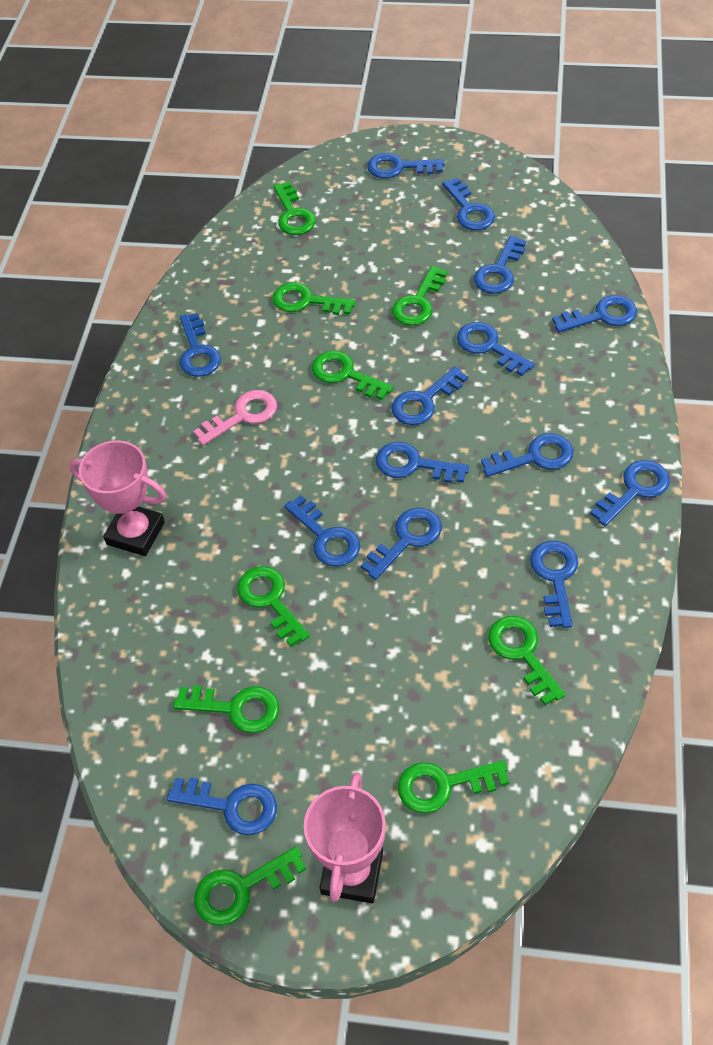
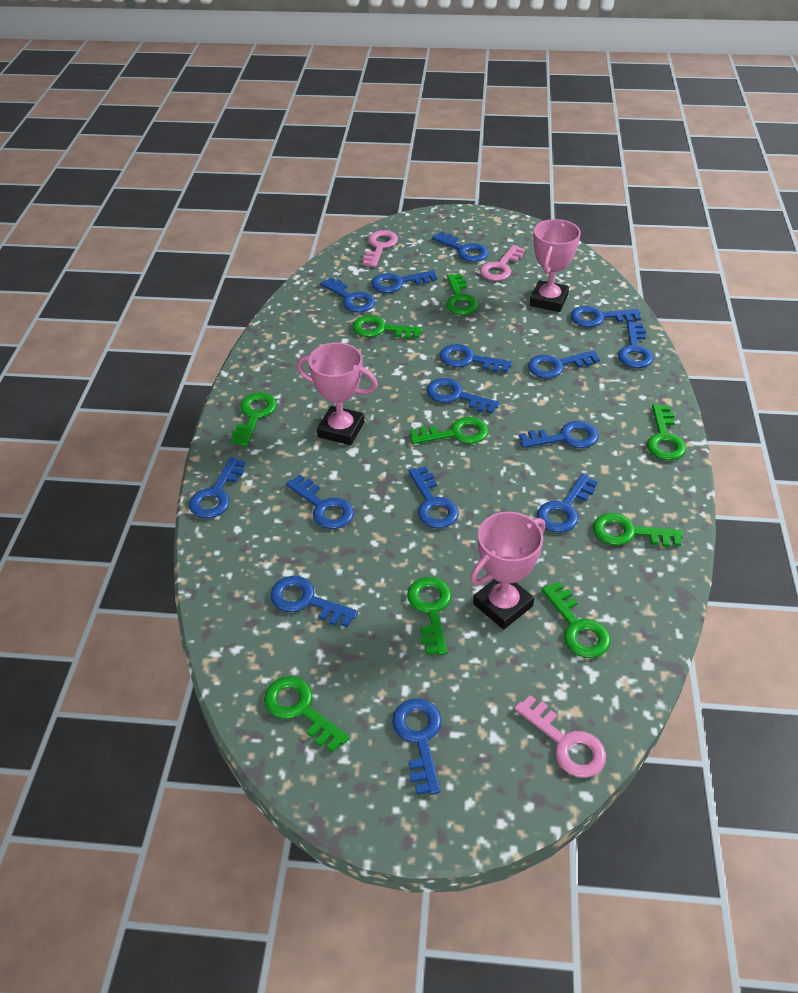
blue key: 14 -> 15
pink key: 1 -> 3
pink trophy: 2 -> 3

